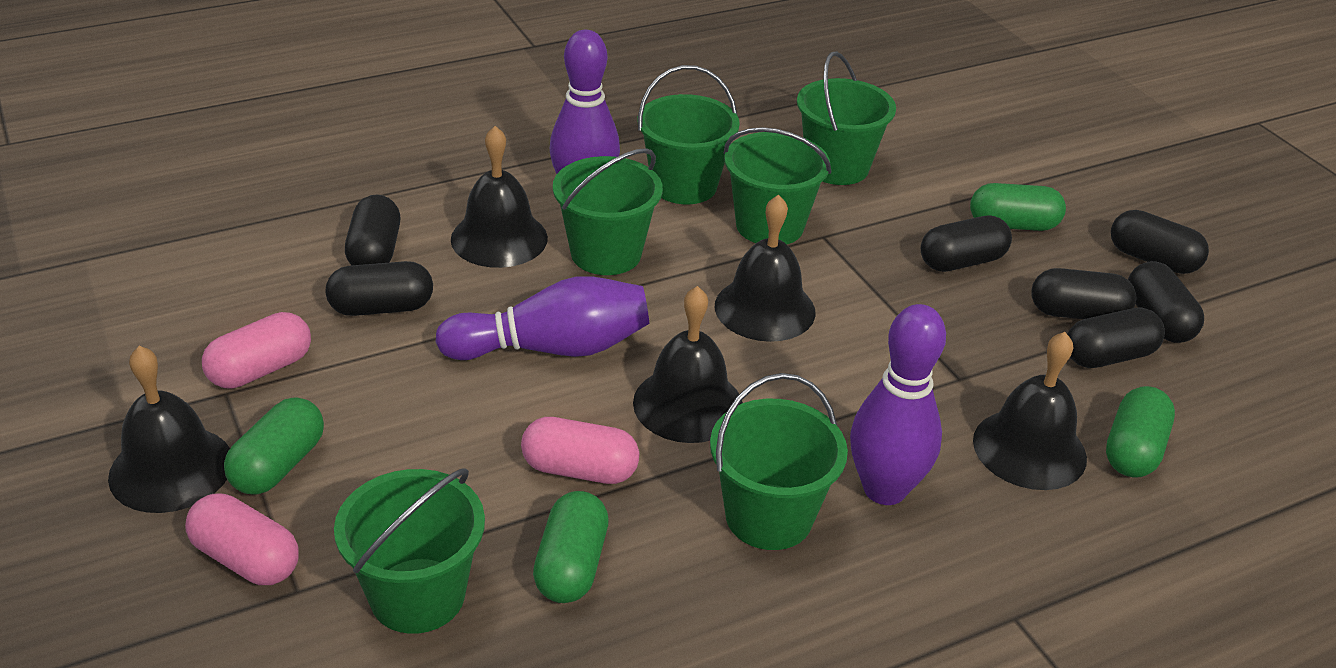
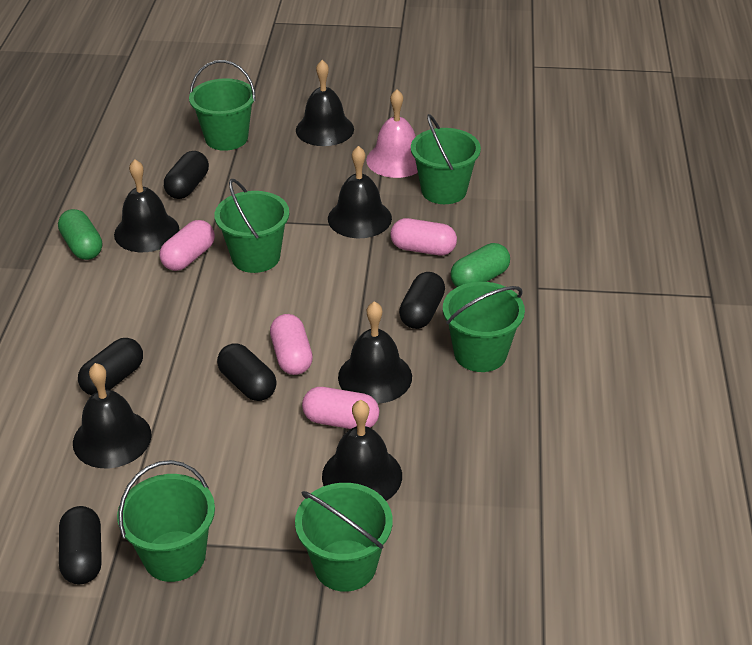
black bell: 5 -> 6
black capsule: 7 -> 5
green capsule: 4 -> 2
pink bell: 0 -> 1
pink capsule: 3 -> 4
purple bowling pin: 3 -> 0

